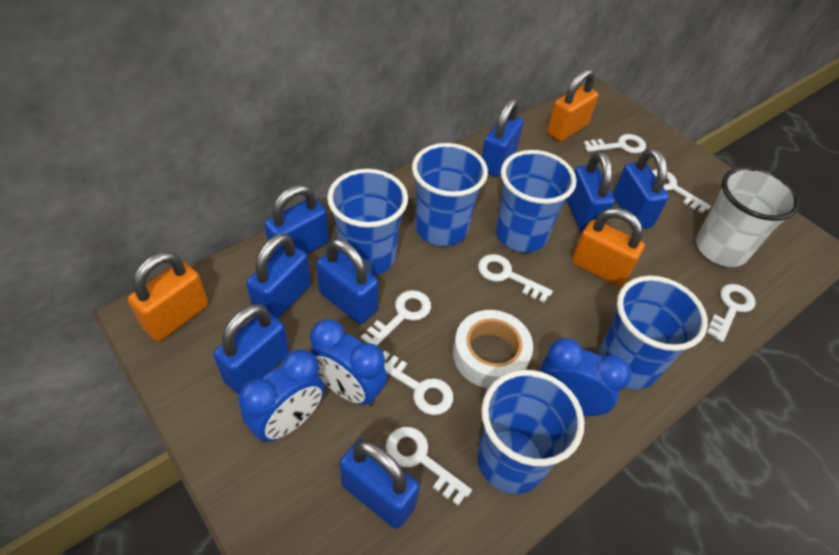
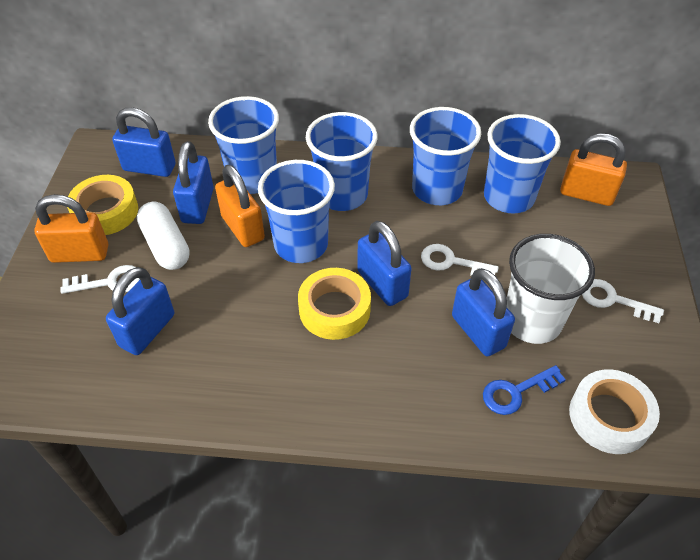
blue clock: 3 -> 0
blue key: 0 -> 1
blue padlock: 8 -> 5
white capsule: 0 -> 1
white key: 7 -> 3
yellow tape: 0 -> 2

